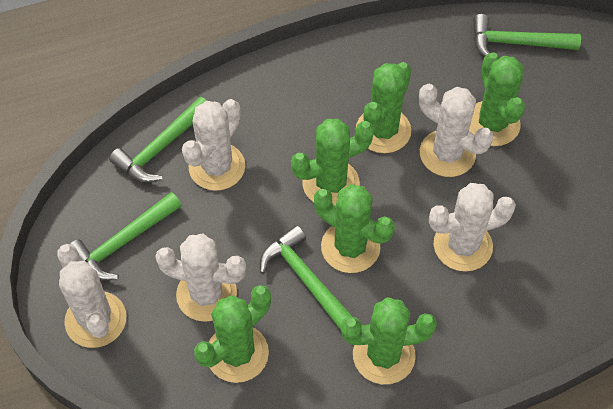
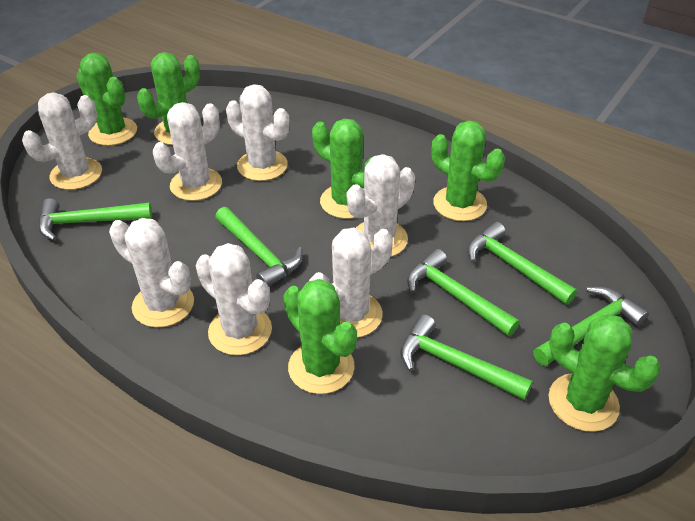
green hammer: 4 -> 6
white cactus: 5 -> 7

